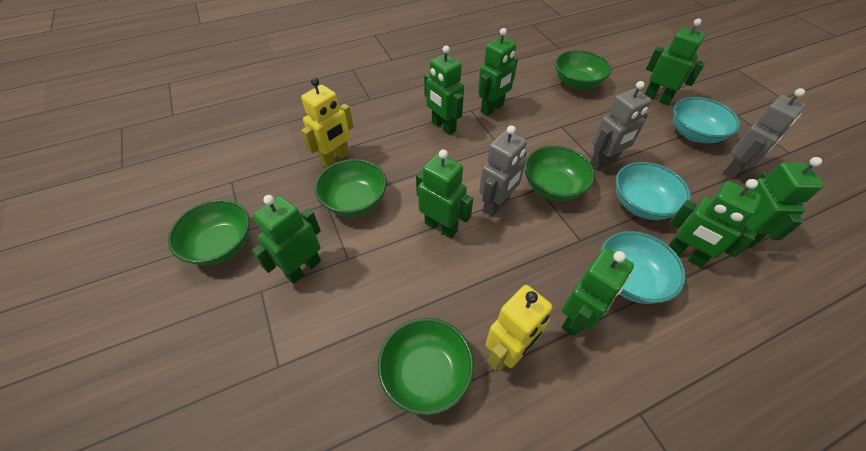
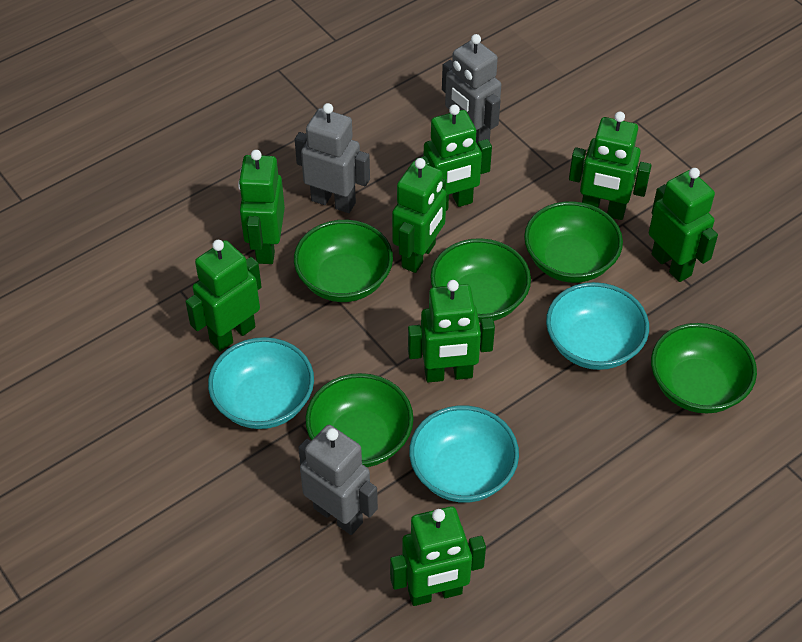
yellow robot: 2 -> 0

